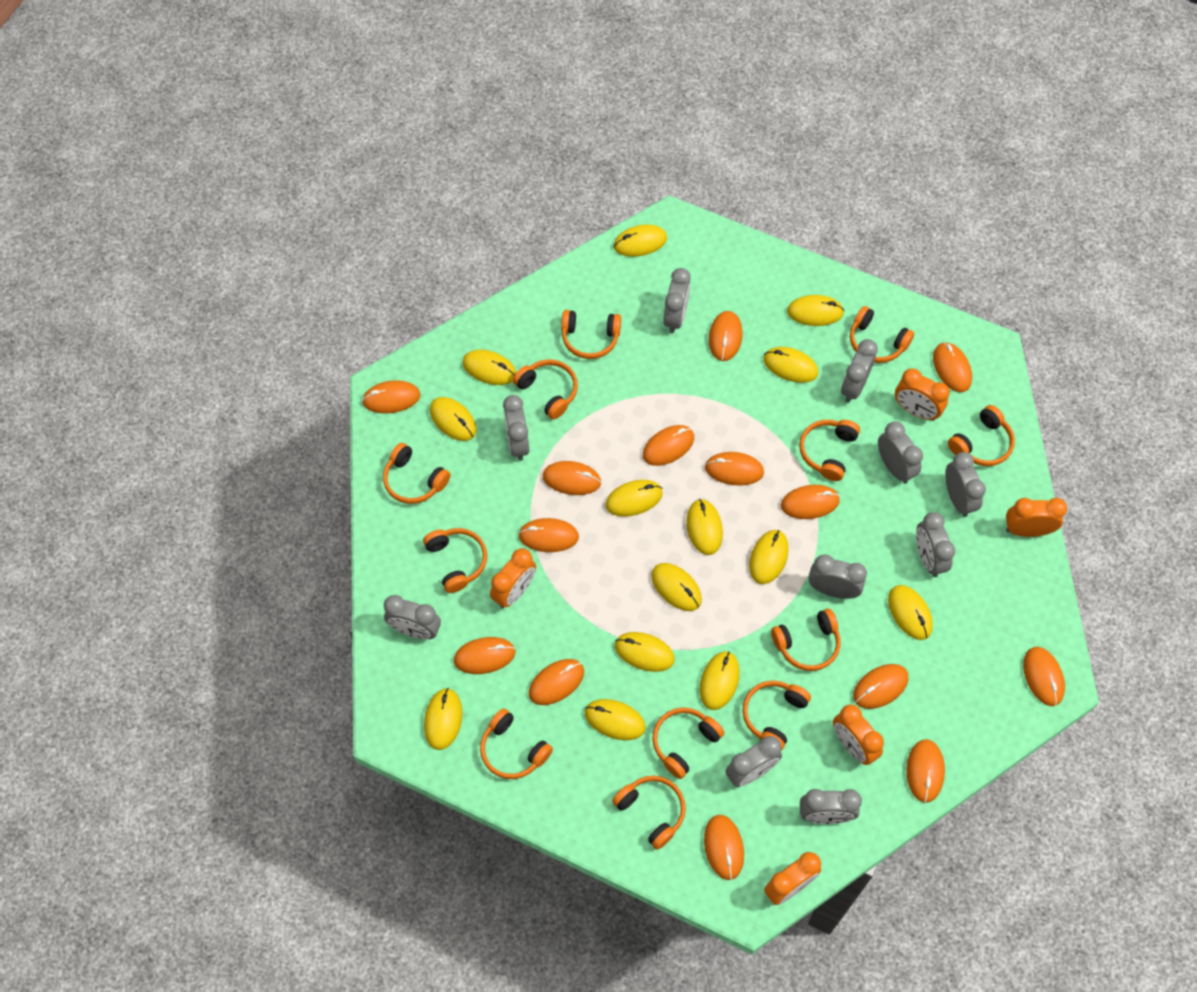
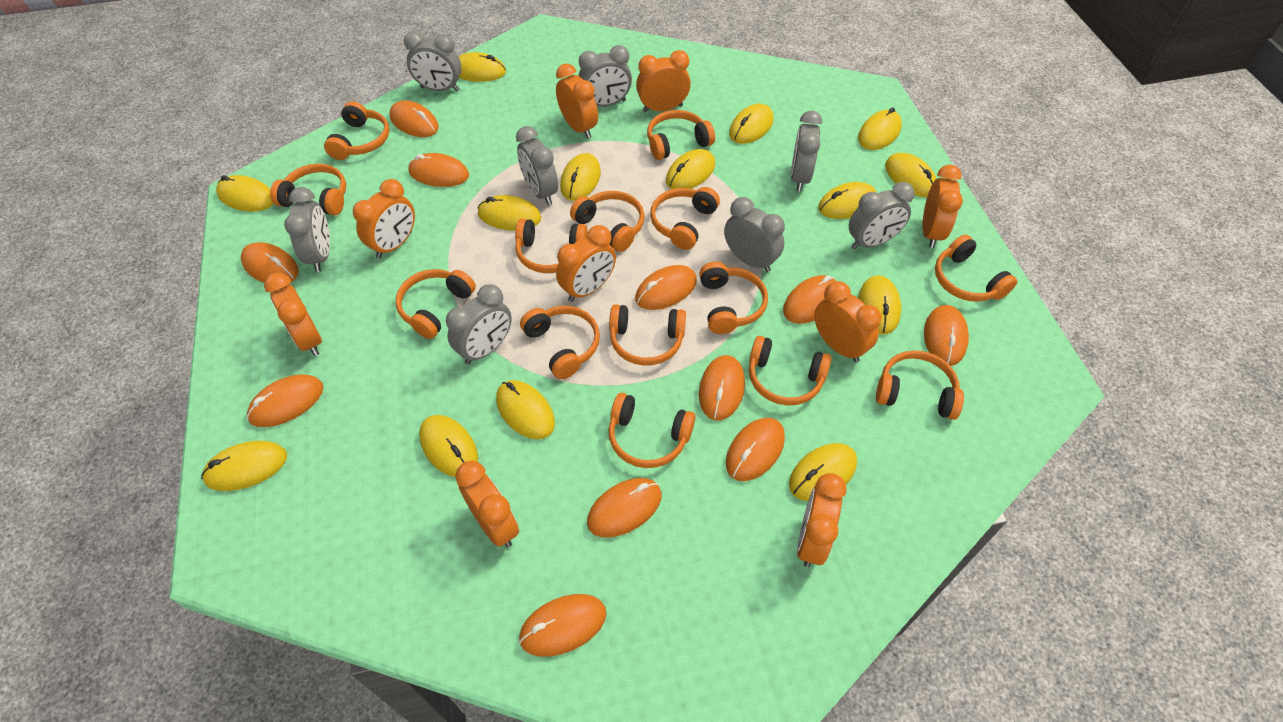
grey clock: 10 -> 8
orange clock: 5 -> 9
orange headphones: 12 -> 14
orange mouse: 14 -> 11

